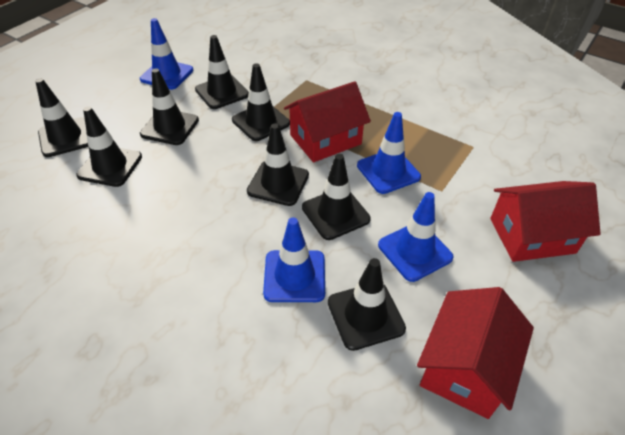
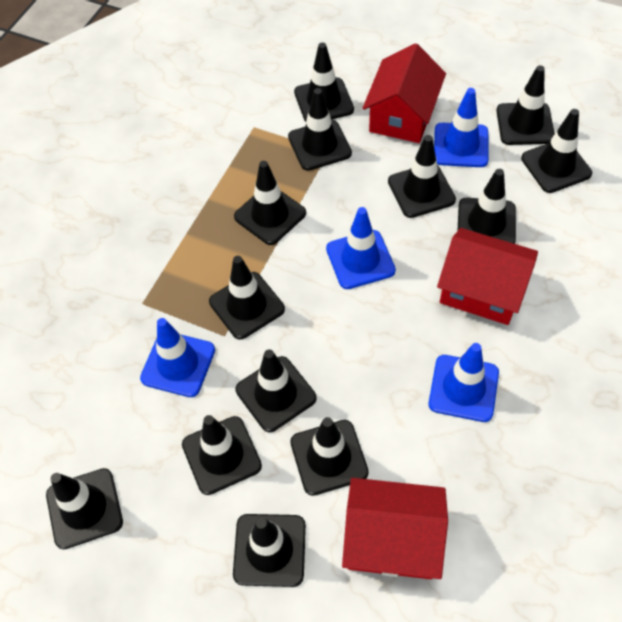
black traffic cone: 8 -> 13

